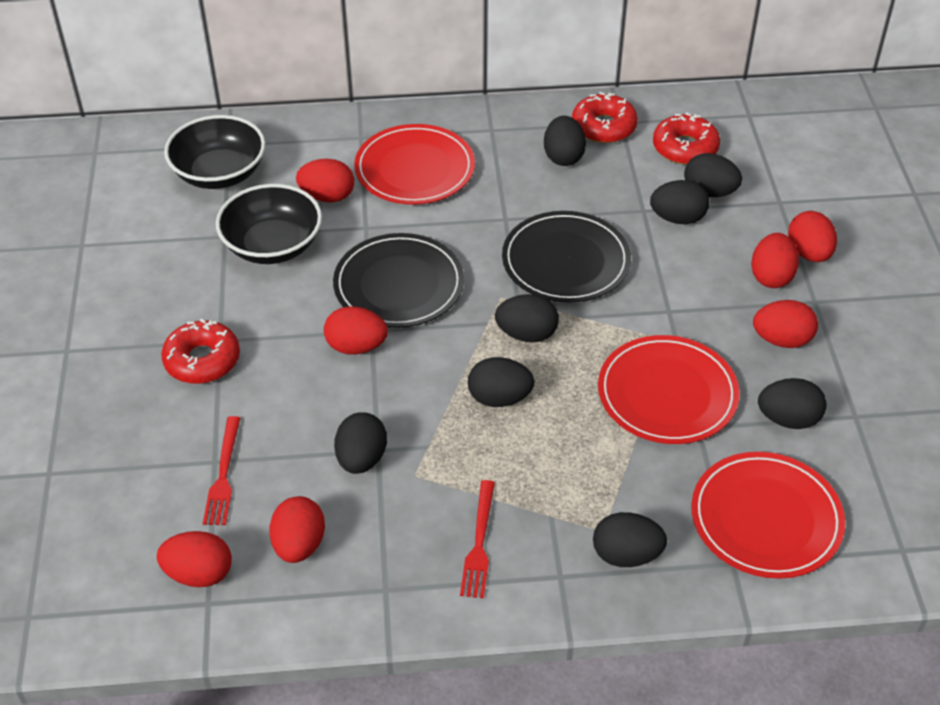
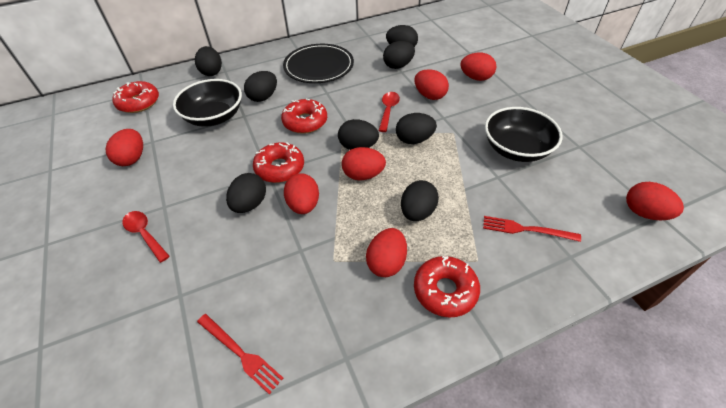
black plate: 2 -> 1
red donut: 3 -> 4
red plate: 3 -> 0
red spoon: 0 -> 2

